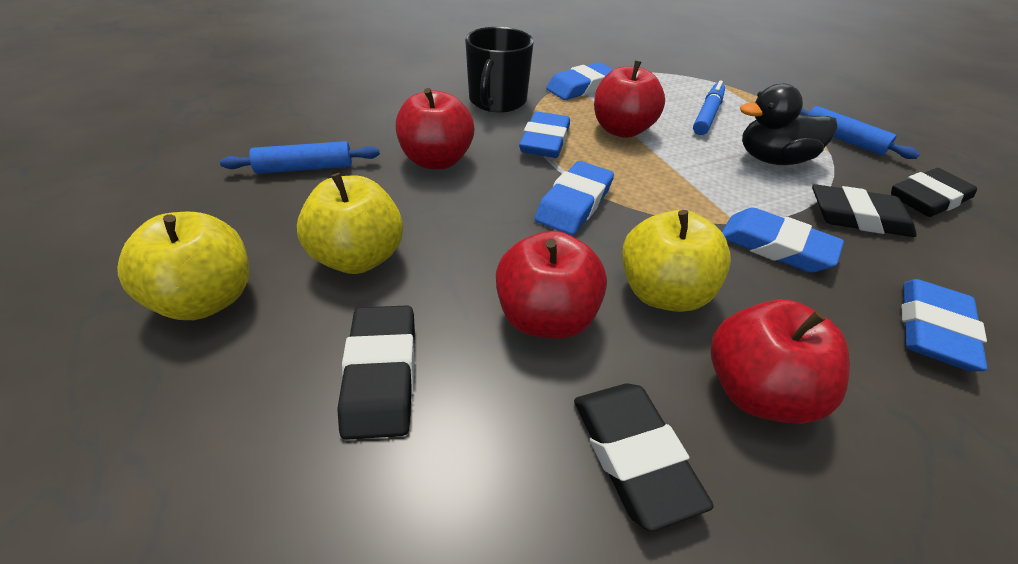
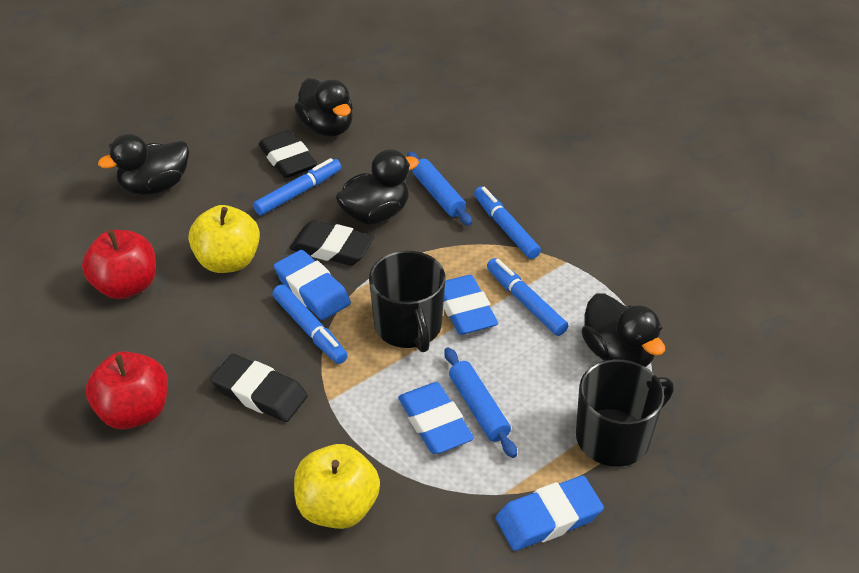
black duck: 1 -> 4
black eraser: 4 -> 3
black mug: 1 -> 2
blue eraser: 5 -> 4
blue marker: 1 -> 4
red apple: 4 -> 2
yellow apple: 3 -> 2

